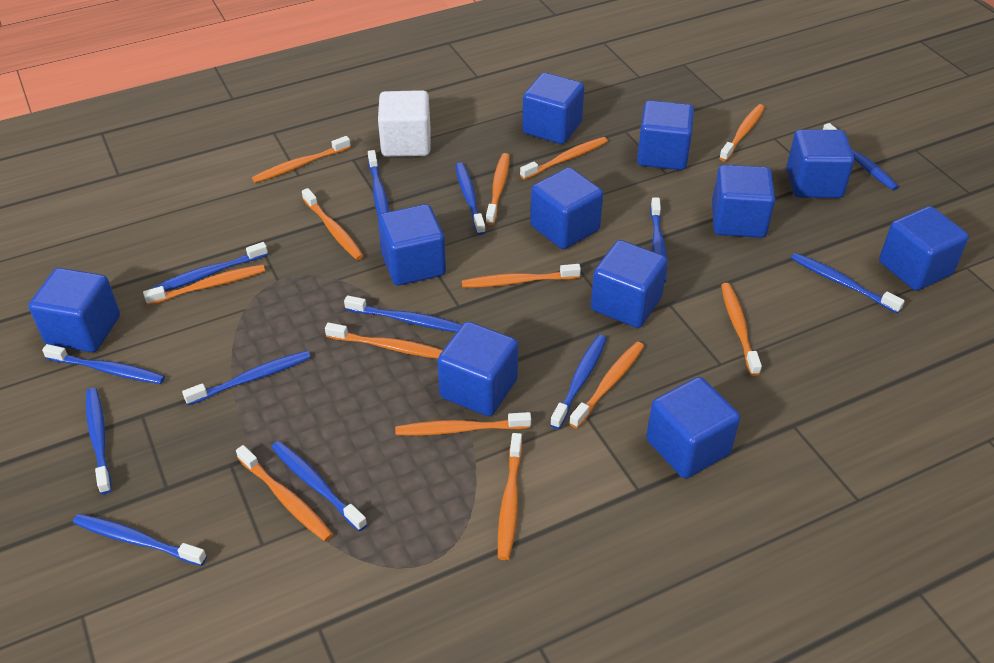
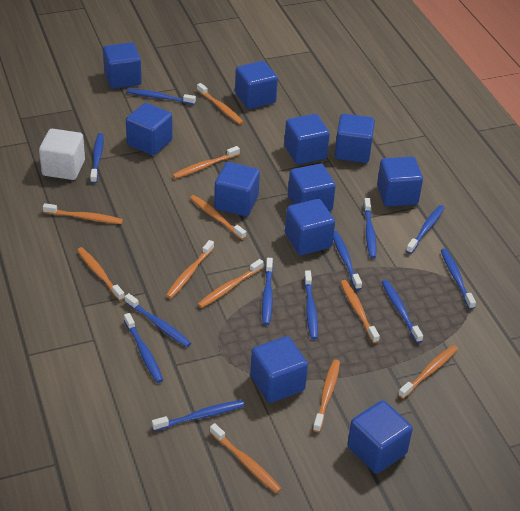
blue toothbrush: 13 -> 12
orange toothbrush: 13 -> 11

